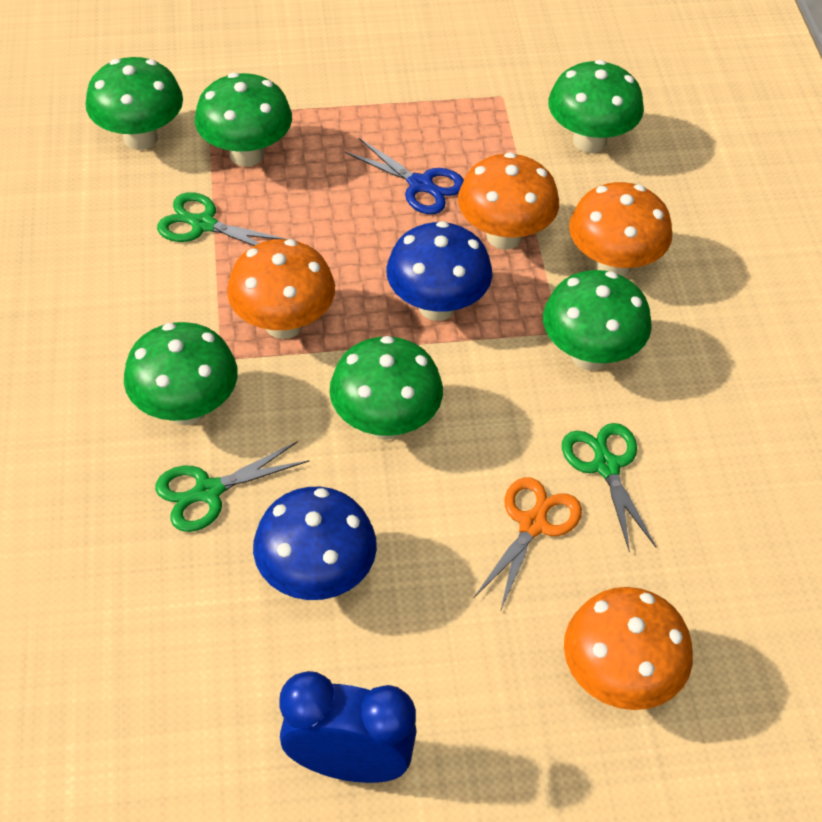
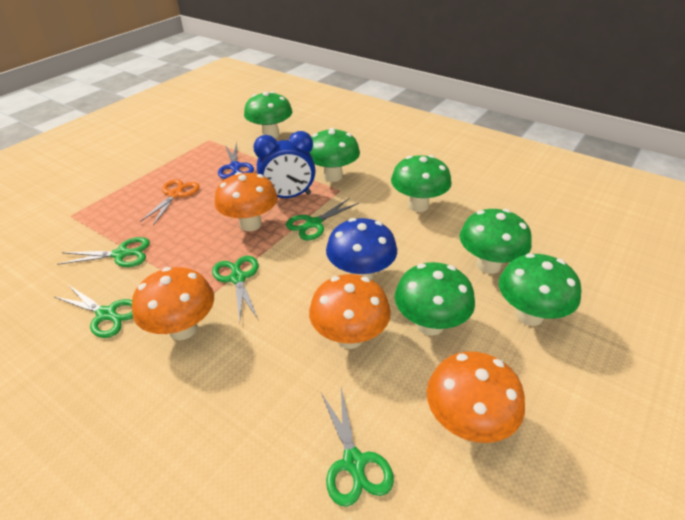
blue mushroom: 2 -> 1
green scissors: 3 -> 5

